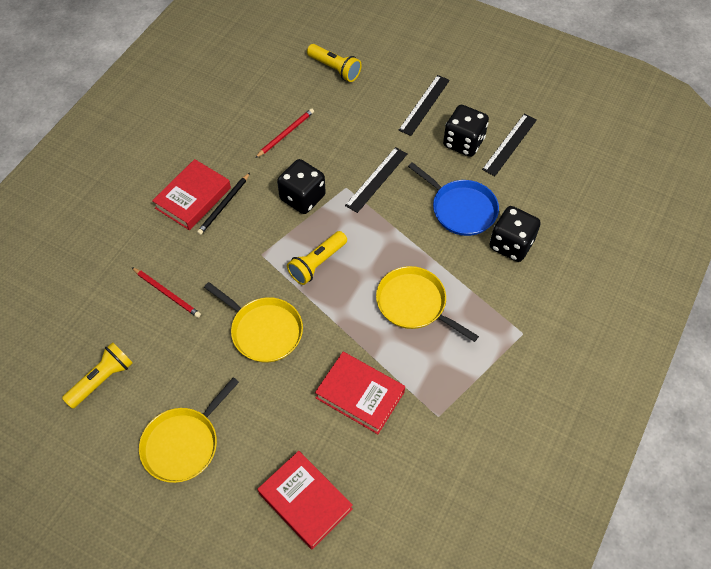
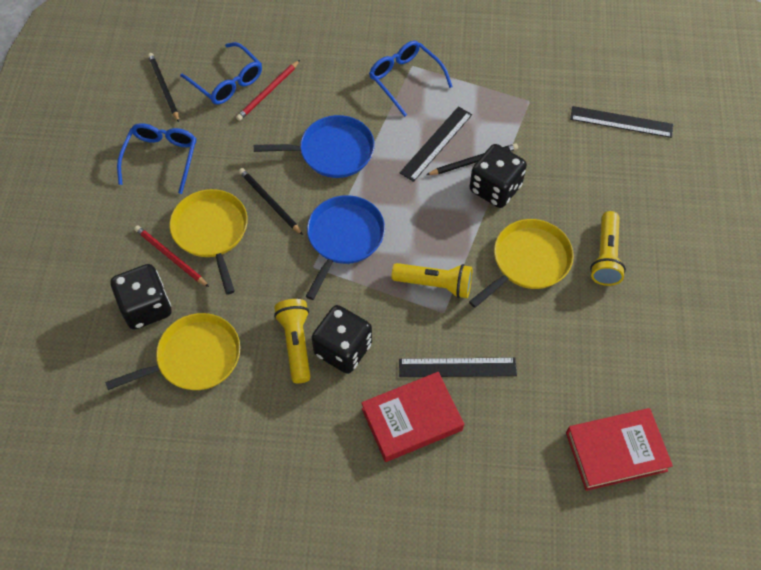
black pencil: 1 -> 3
blue glasses: 0 -> 3
blue pan: 1 -> 2
red book: 3 -> 2

